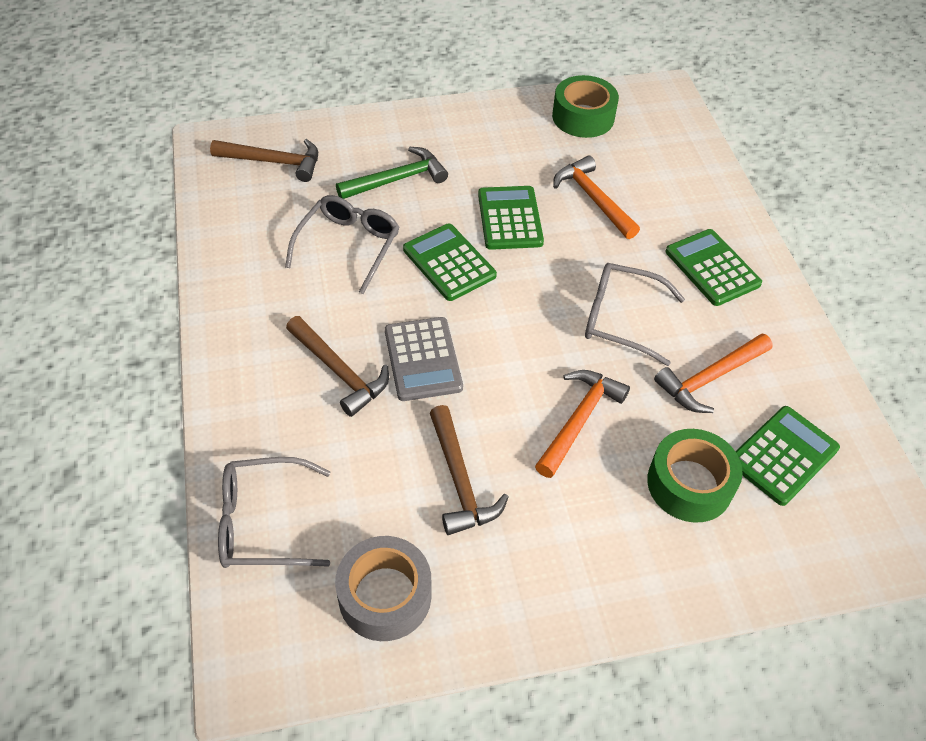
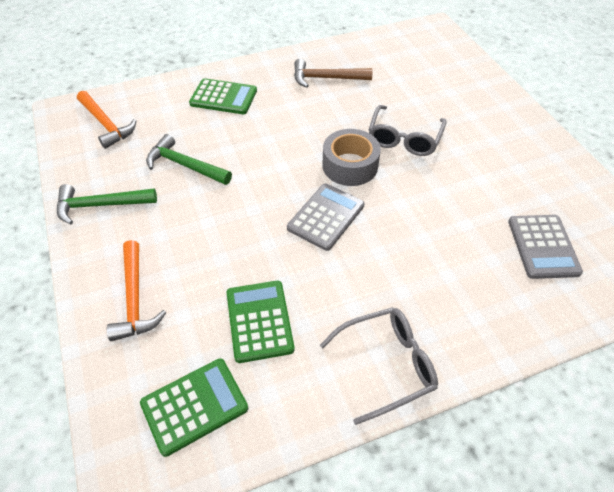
brown hammer: 3 -> 1
green calculator: 4 -> 3
green hammer: 1 -> 2
green tape: 2 -> 0
grey calculator: 1 -> 2
grey glasses: 3 -> 2
orange hammer: 3 -> 2

